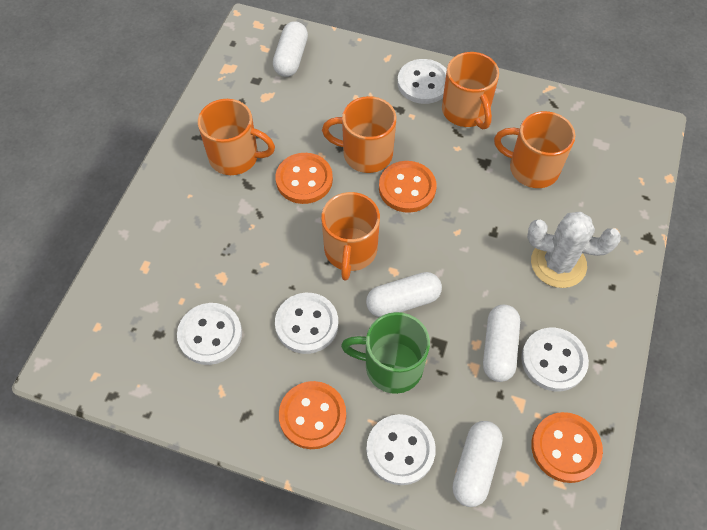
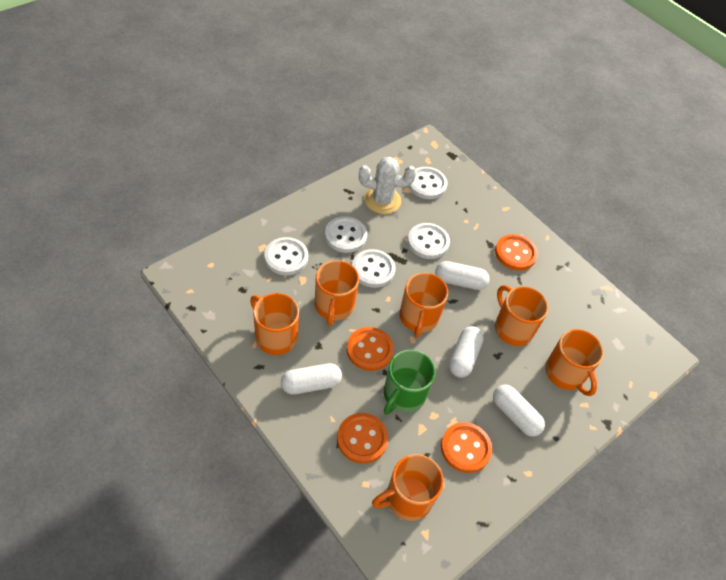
orange mug: 5 -> 6

